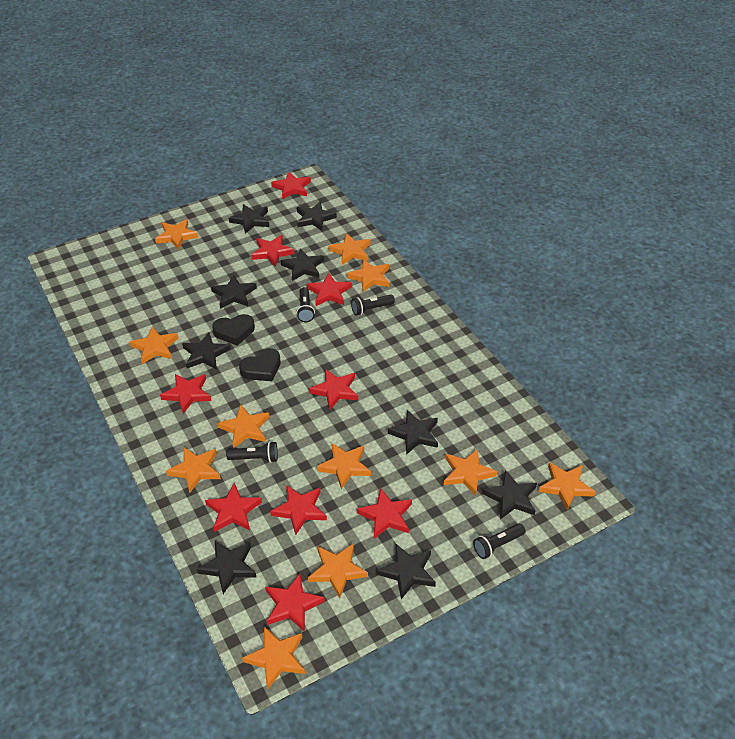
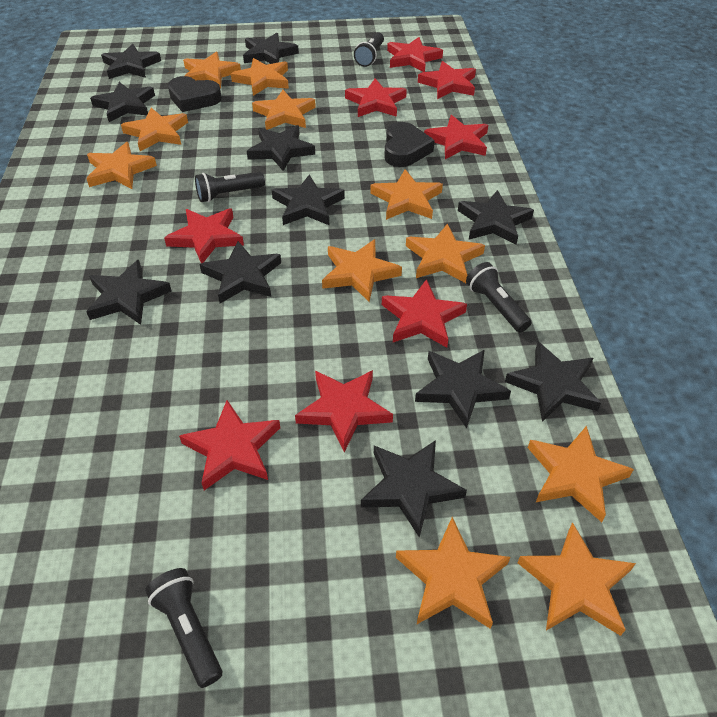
black star: 9 -> 11
red star: 9 -> 8

